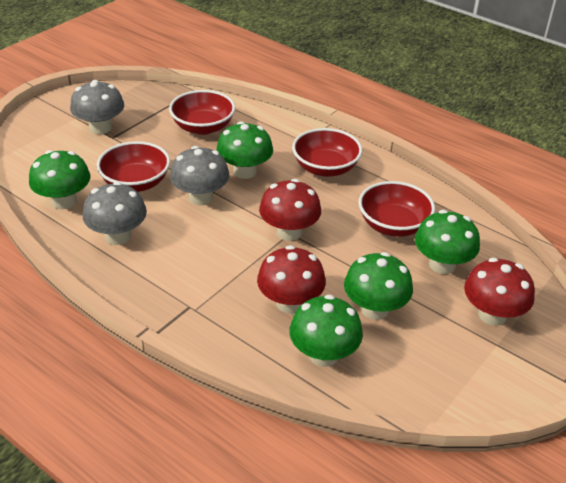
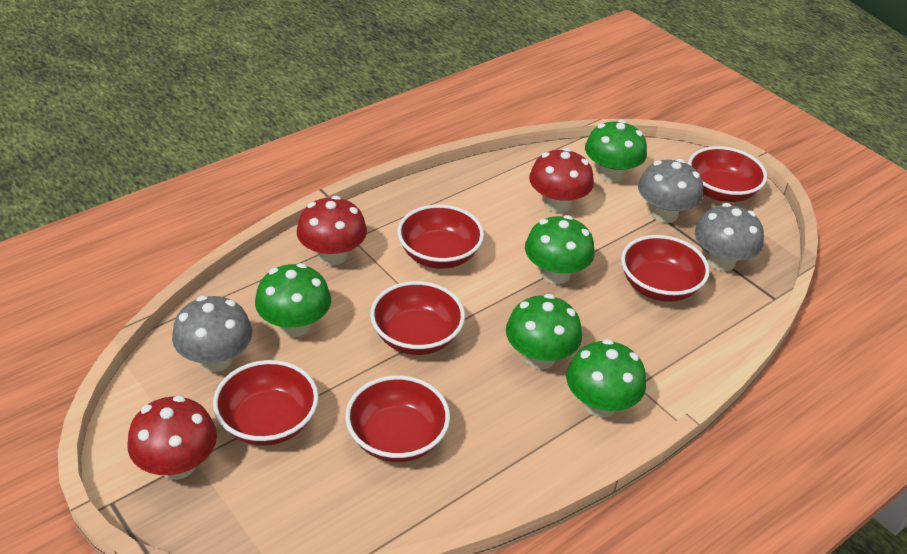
red bowl: 4 -> 6

